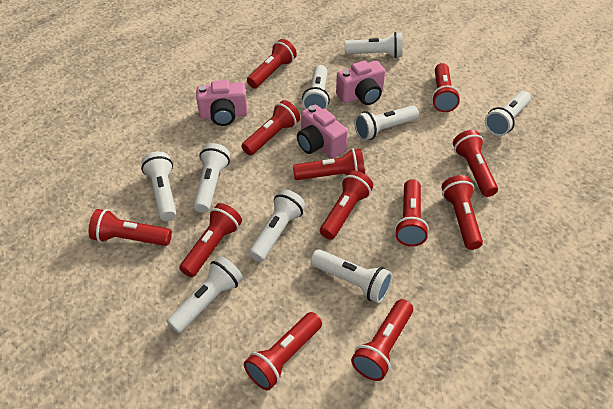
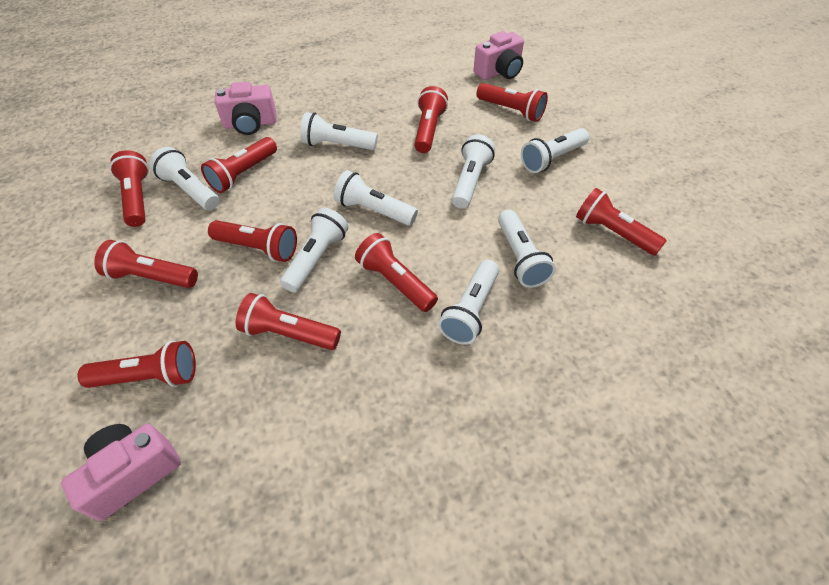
red flashlight: 12 -> 10
white flashlight: 9 -> 8

